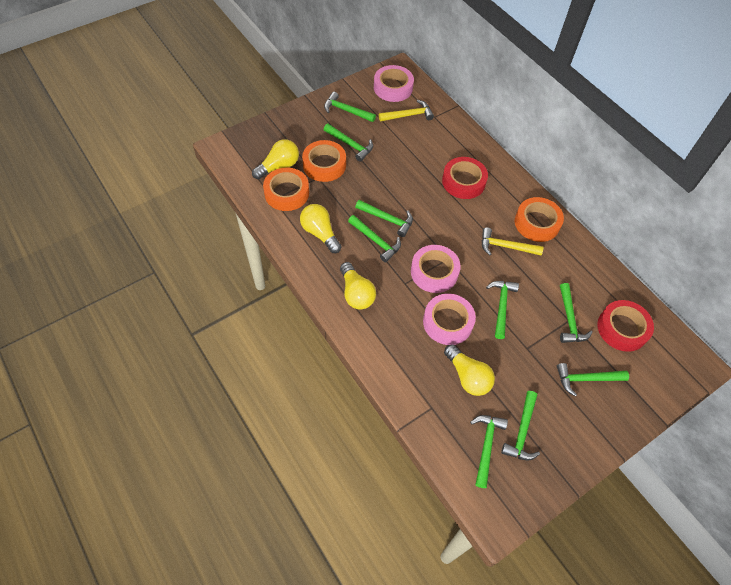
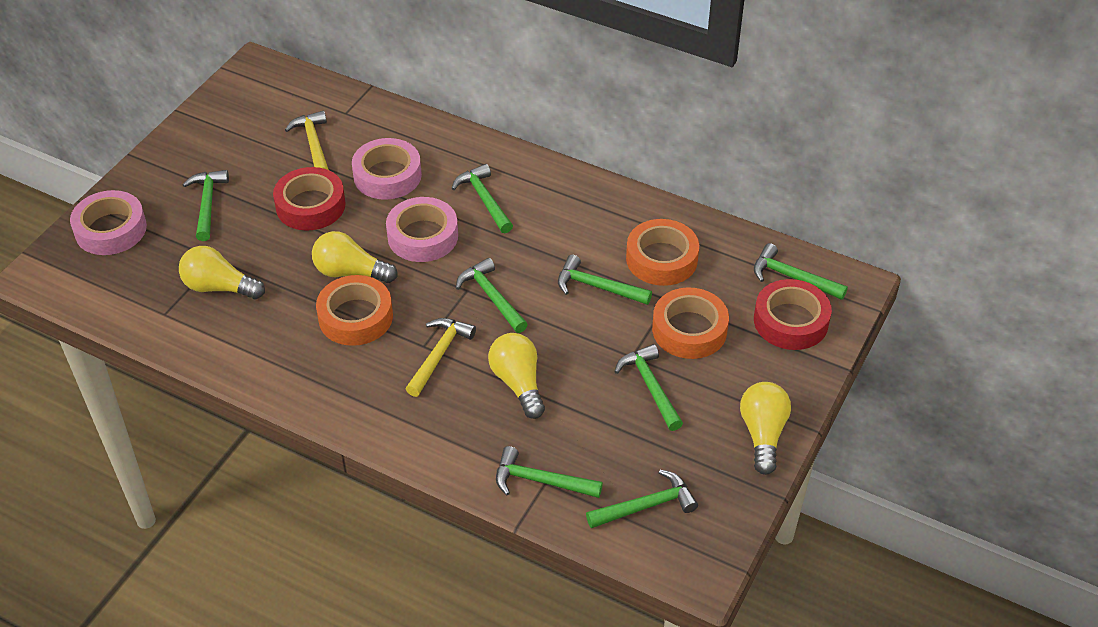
green hammer: 9 -> 8

